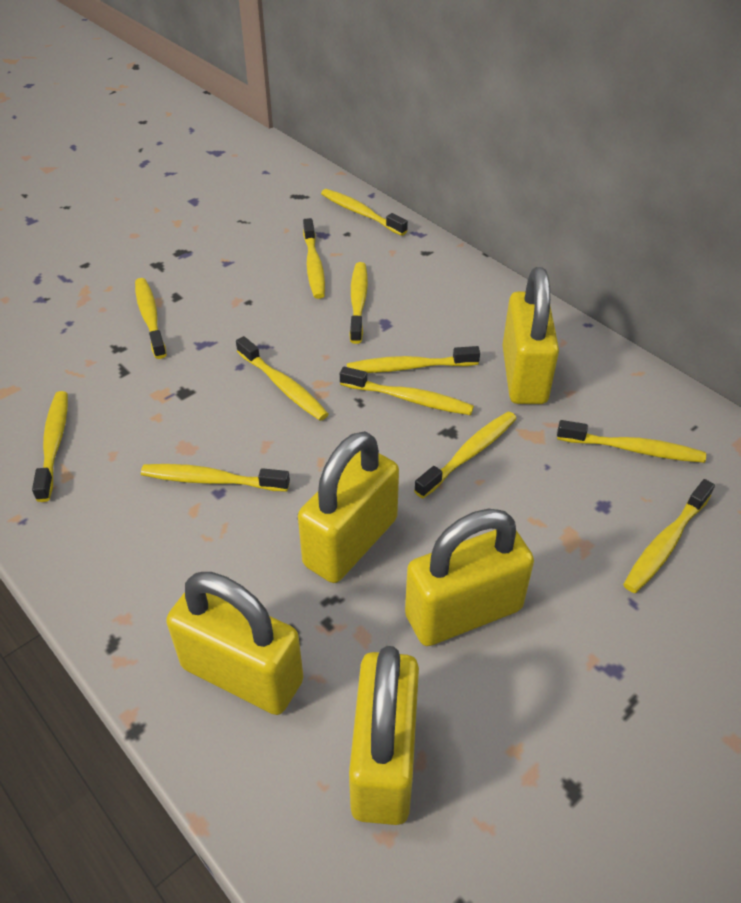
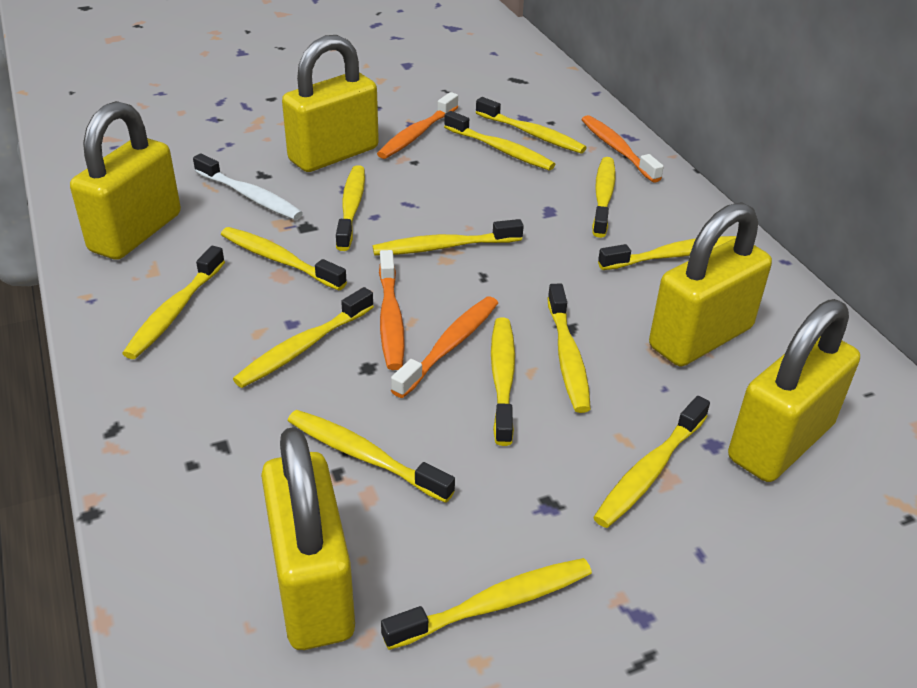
orange toothbrush: 0 -> 4
white toothbrush: 0 -> 1
yellow toothbrush: 12 -> 14

